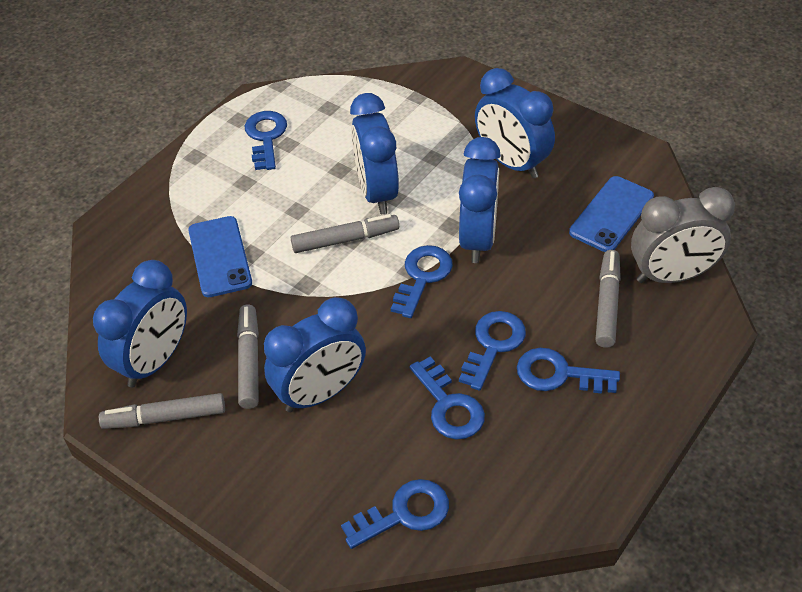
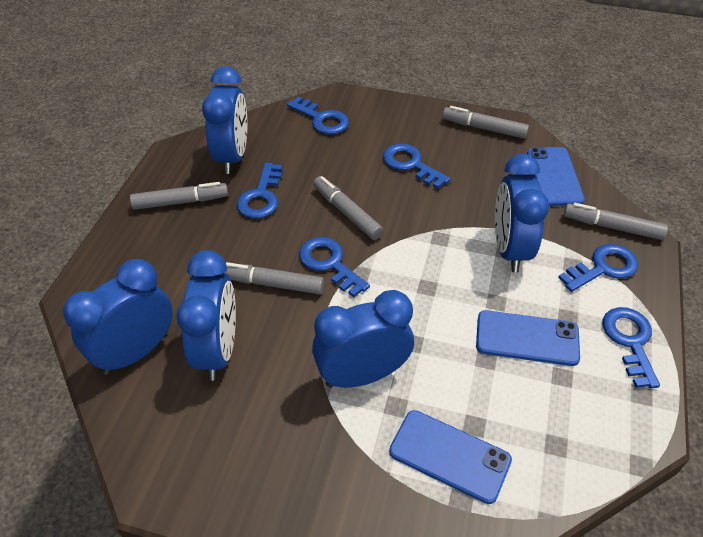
blue phone: 2 -> 3
grey clock: 1 -> 0
grey marker: 4 -> 5

